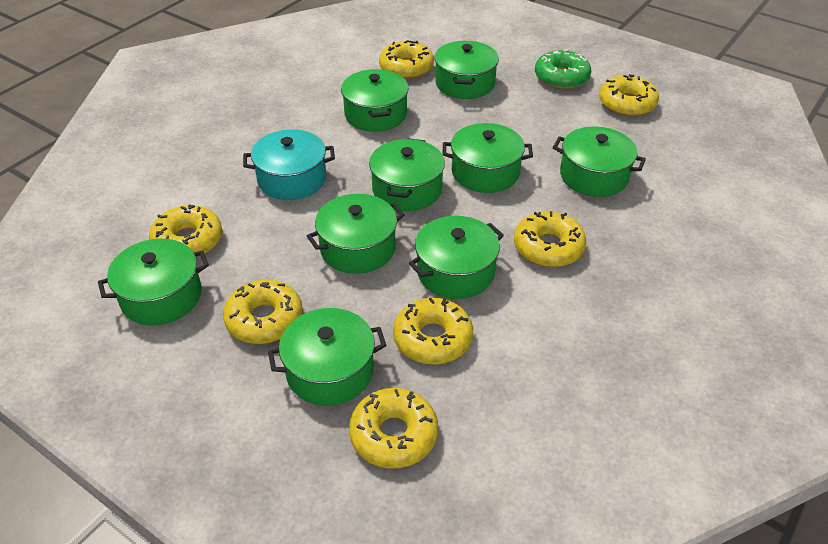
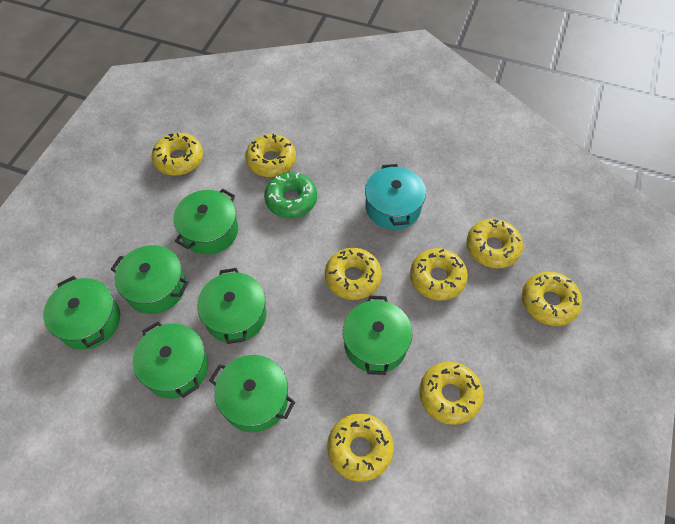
green pot: 9 -> 7
yellow donut: 7 -> 8

